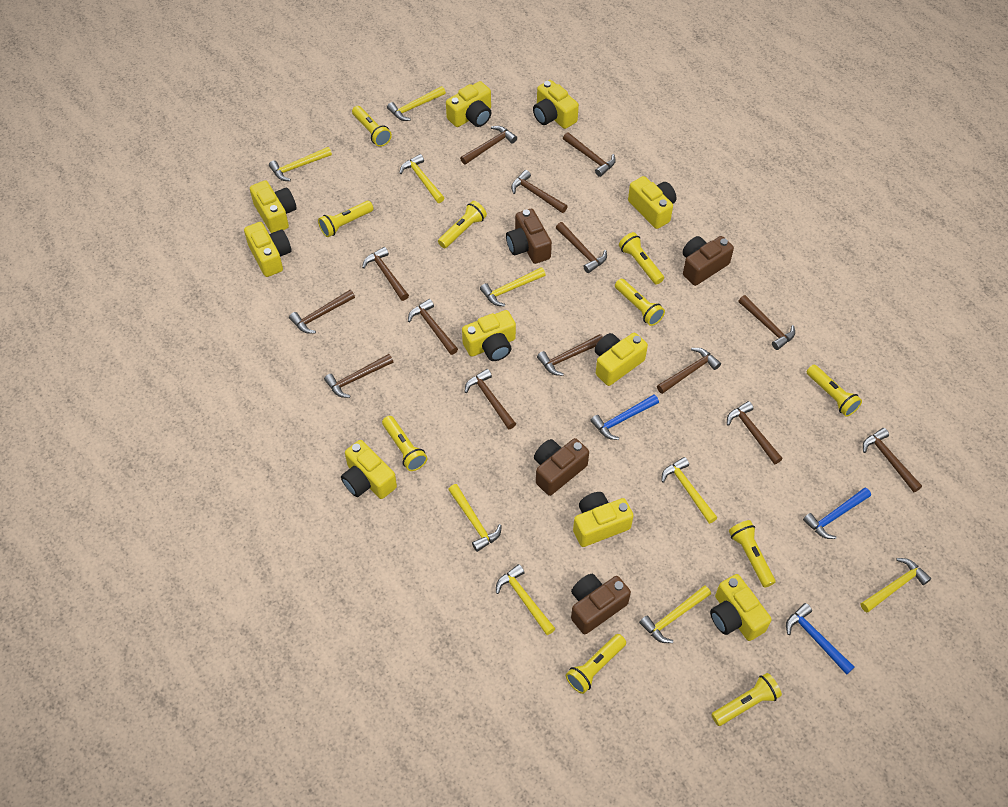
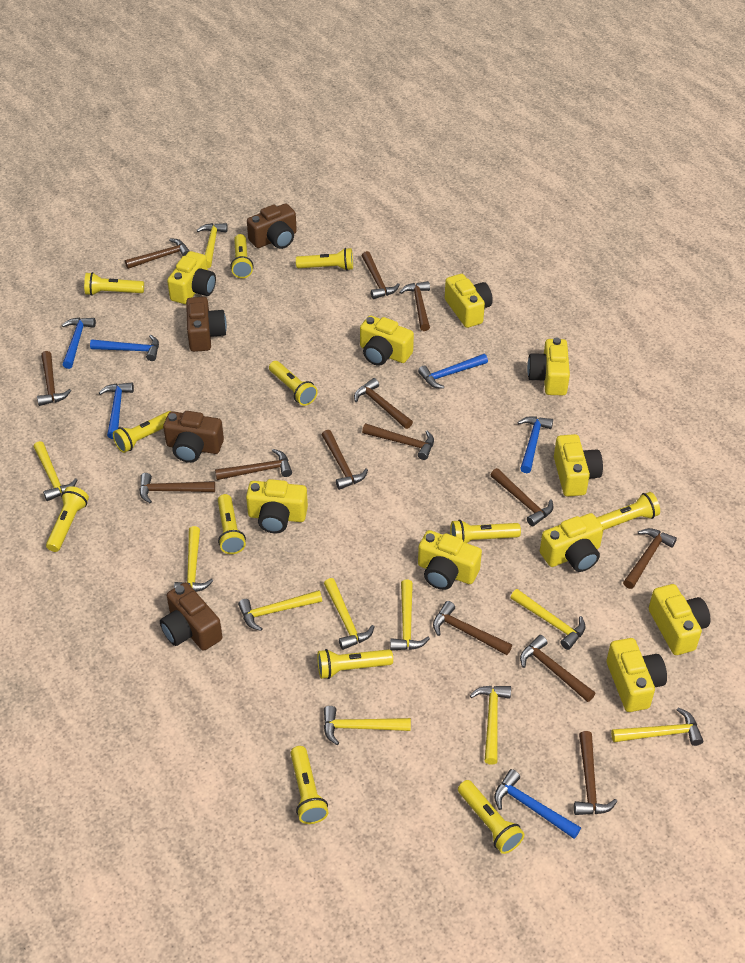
blue hammer: 3 -> 6
yellow flashlight: 10 -> 12
yellow hammer: 9 -> 10

